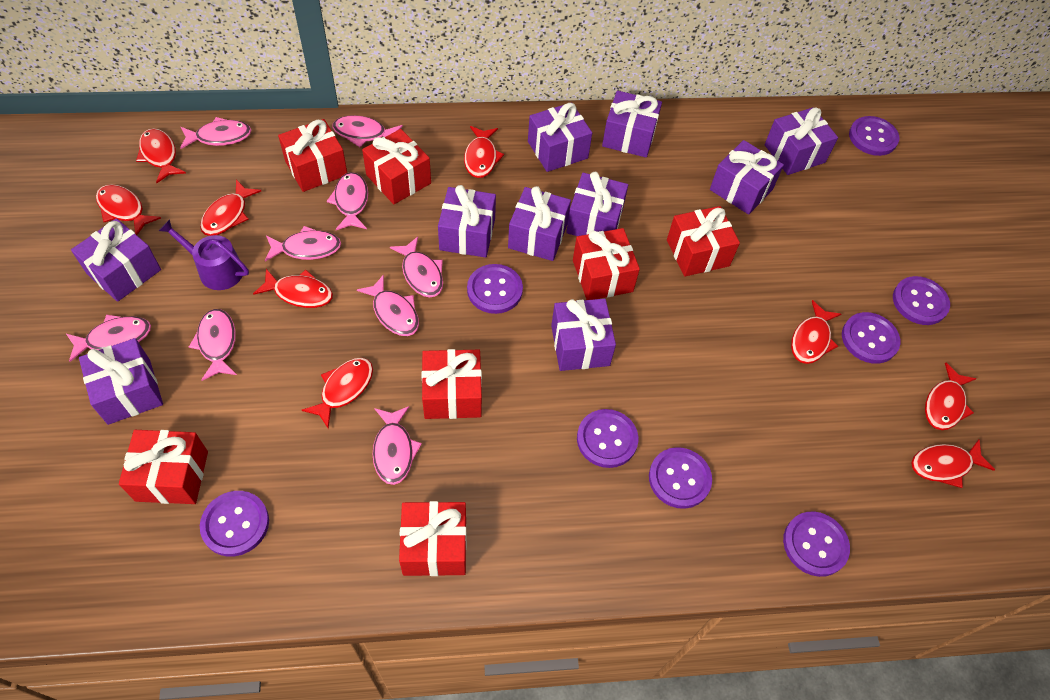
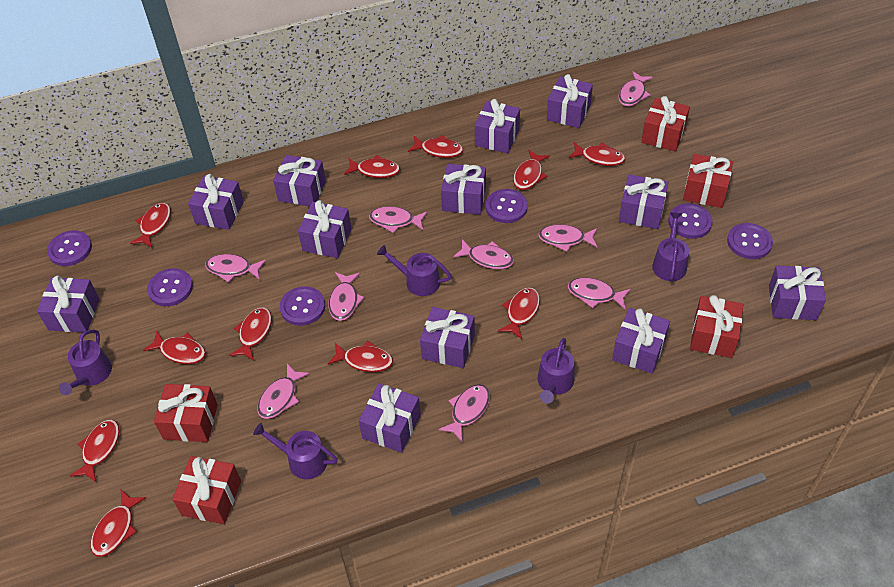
purple button: 8 -> 6
purple gift: 10 -> 12
purple watering can: 1 -> 5
red fish: 9 -> 11
red gift: 7 -> 5

